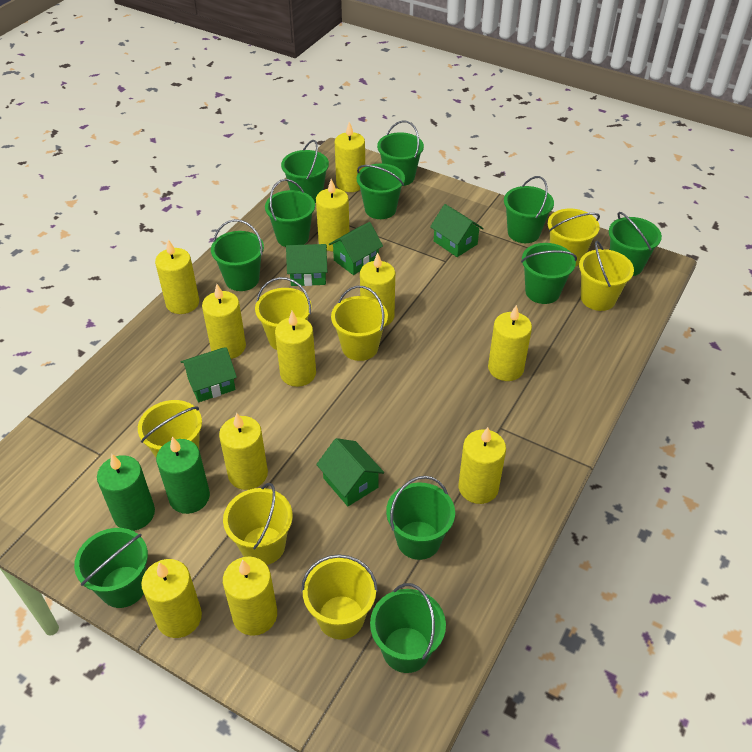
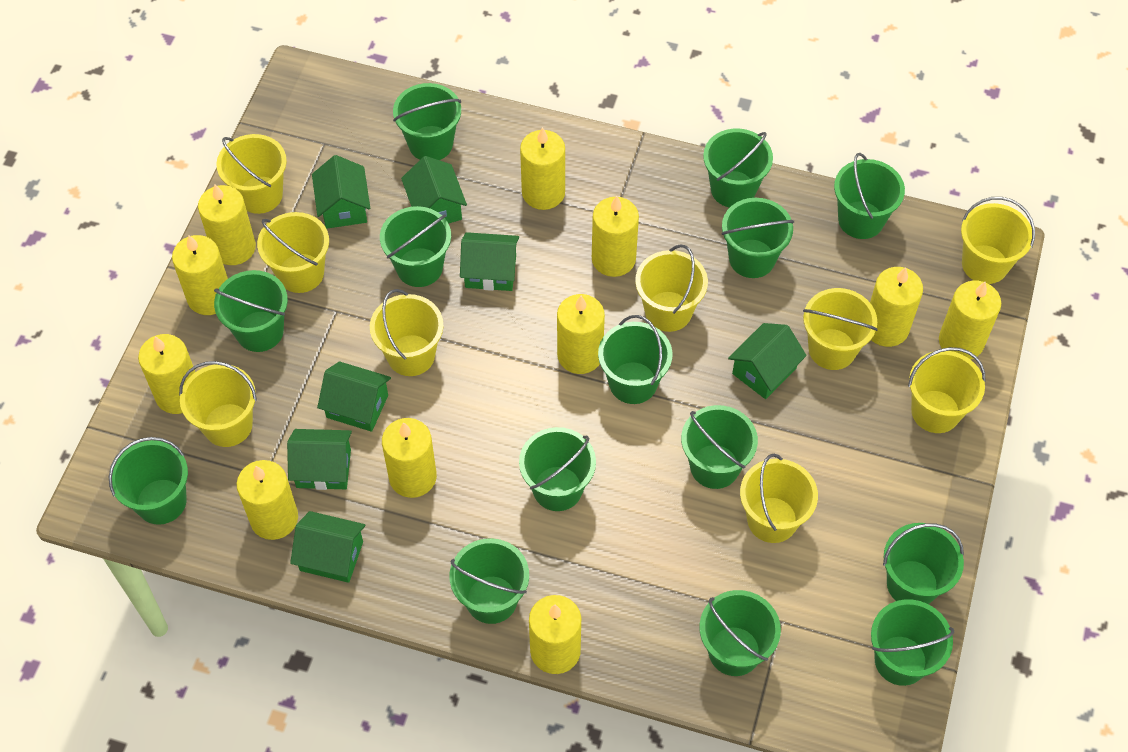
green bucket: 11 -> 14
green candle: 2 -> 0
green house: 5 -> 7
yellow bucket: 7 -> 9

